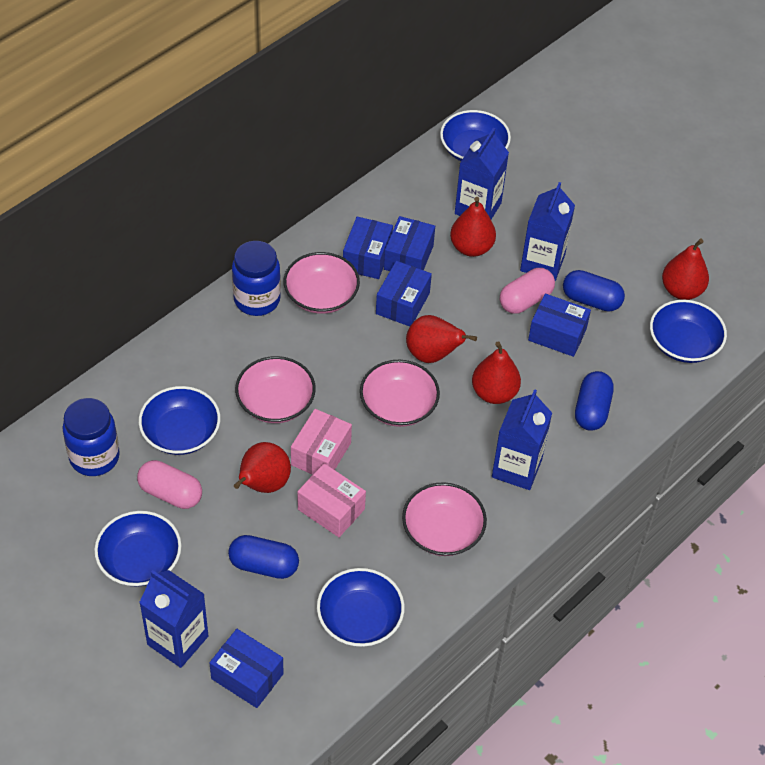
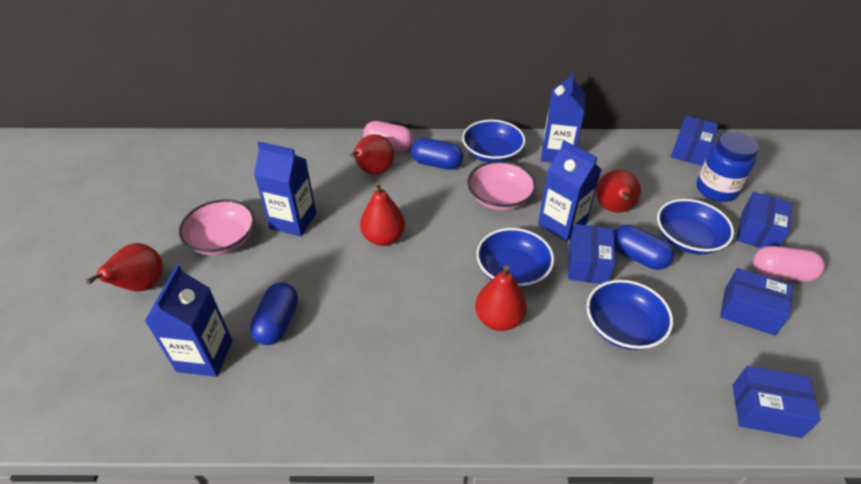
blue bowl: 5 -> 4
blue jar: 2 -> 1
pink bowl: 4 -> 2
pink box: 2 -> 0

